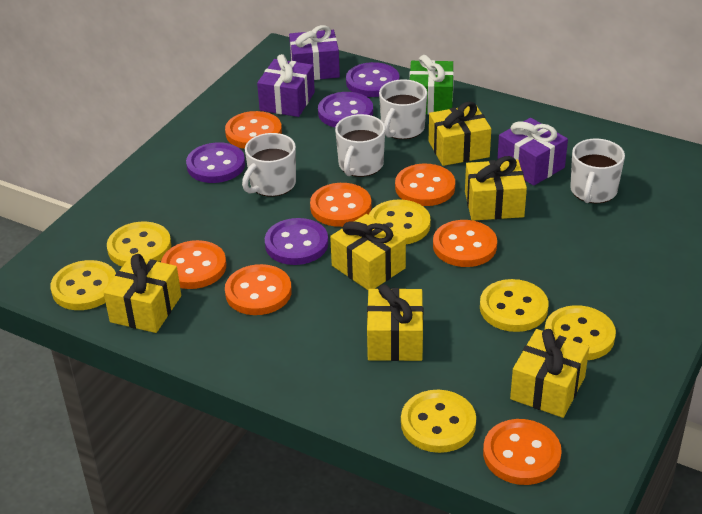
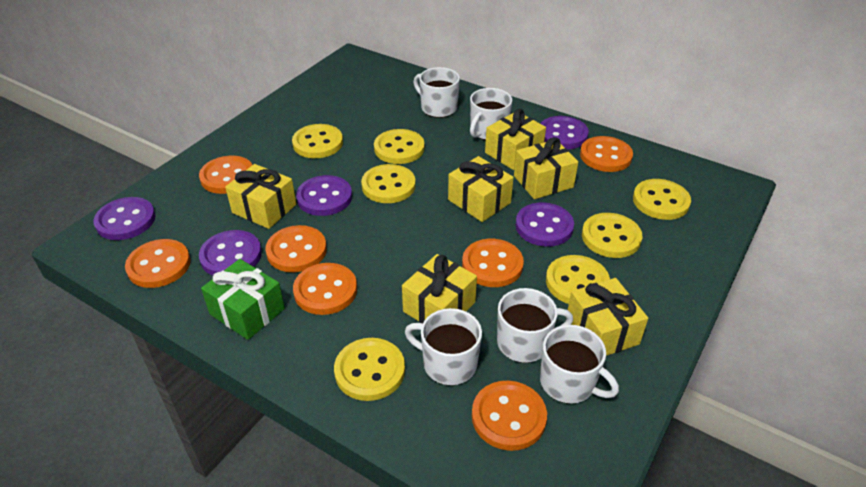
purple button: 4 -> 5
purple gift: 3 -> 0
white mug: 4 -> 5
yellow button: 6 -> 7

